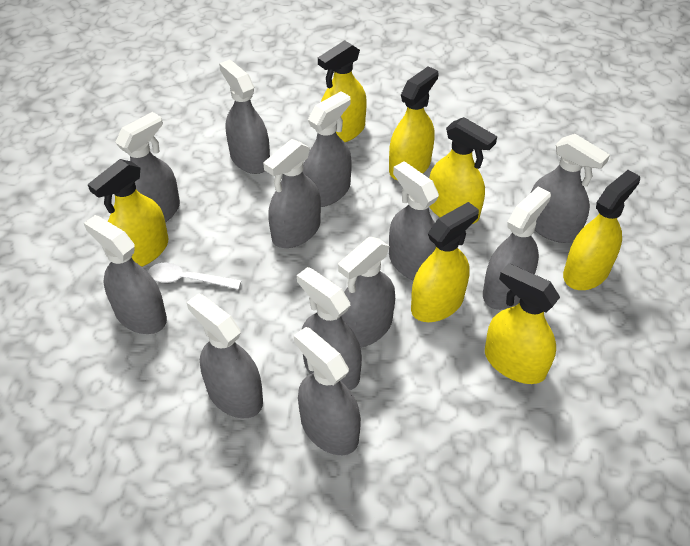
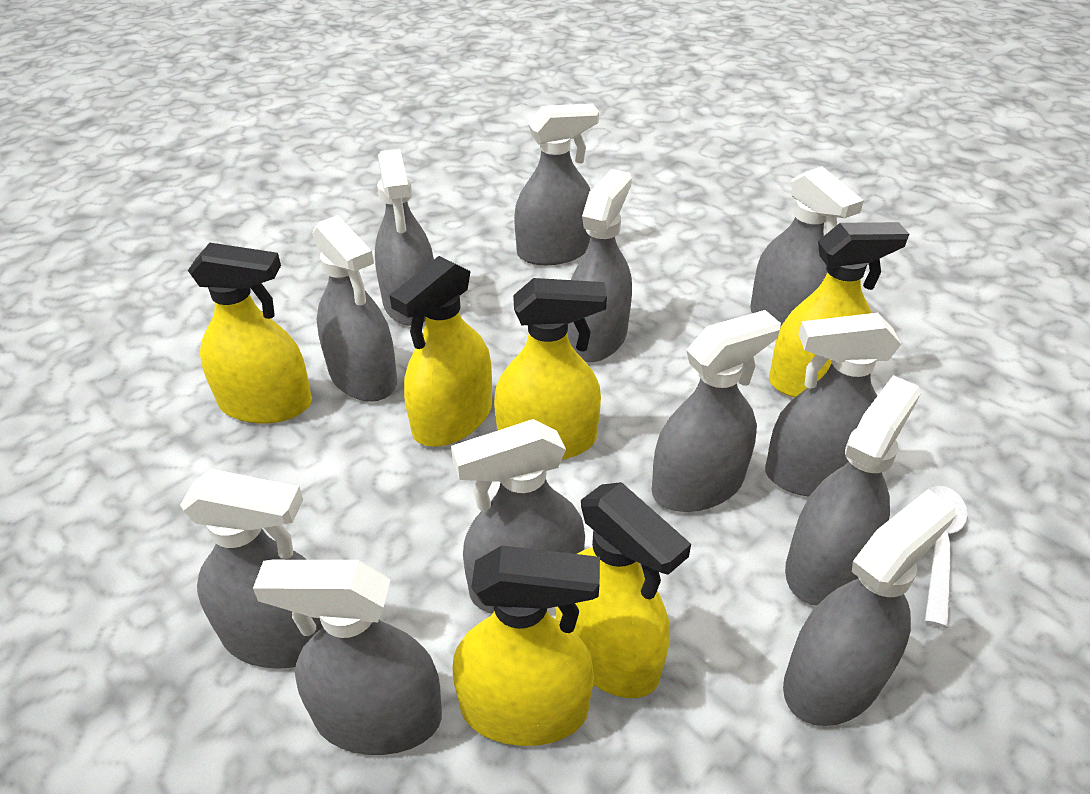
yellow spray bottle: 7 -> 6

